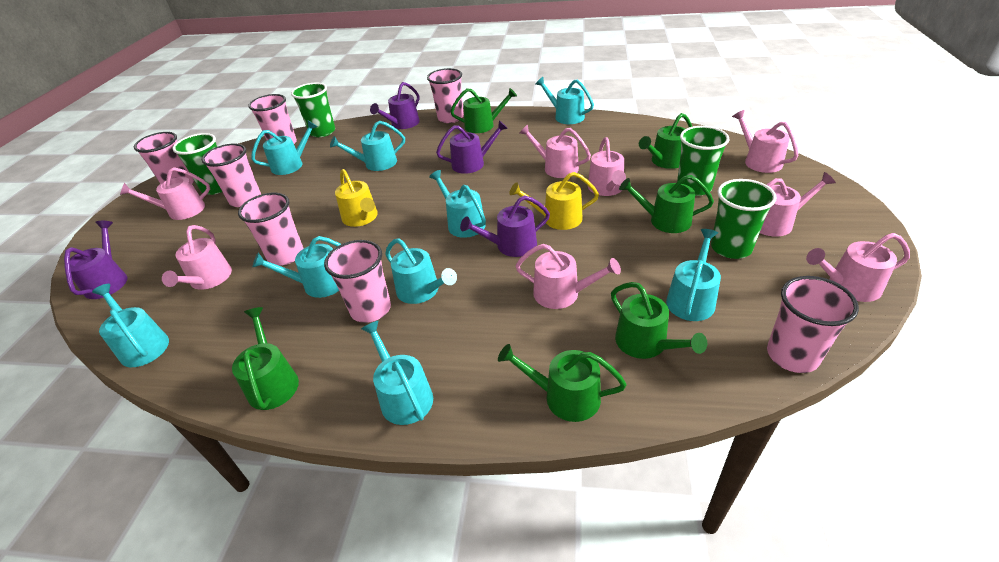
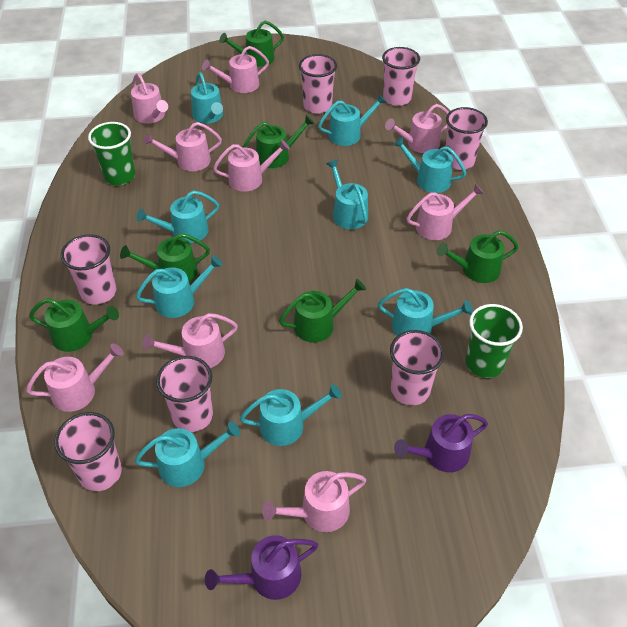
green cup: 4 -> 2
pink watering can: 8 -> 9
purple watering can: 4 -> 2
yellow watering can: 2 -> 0

